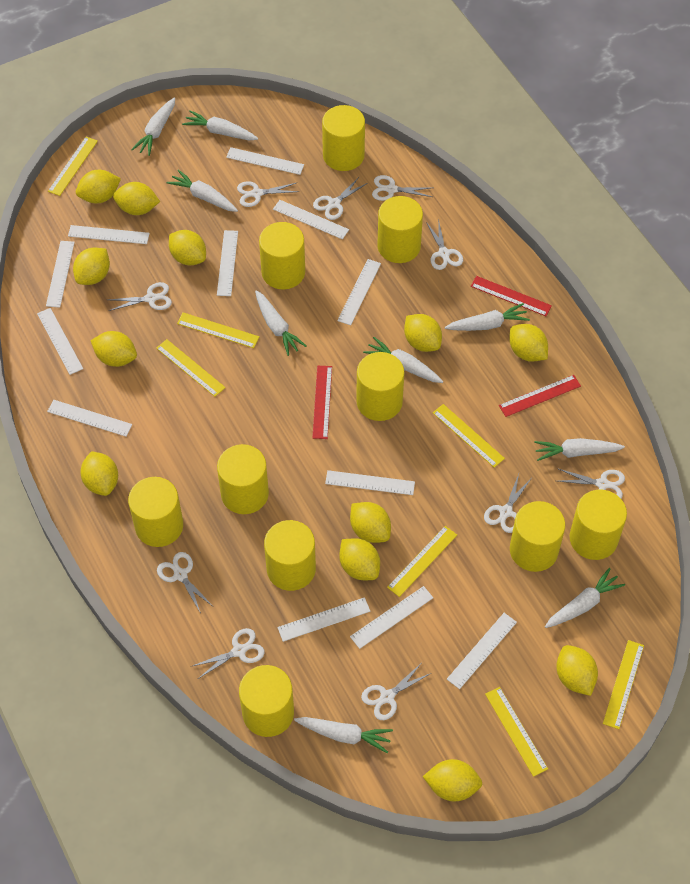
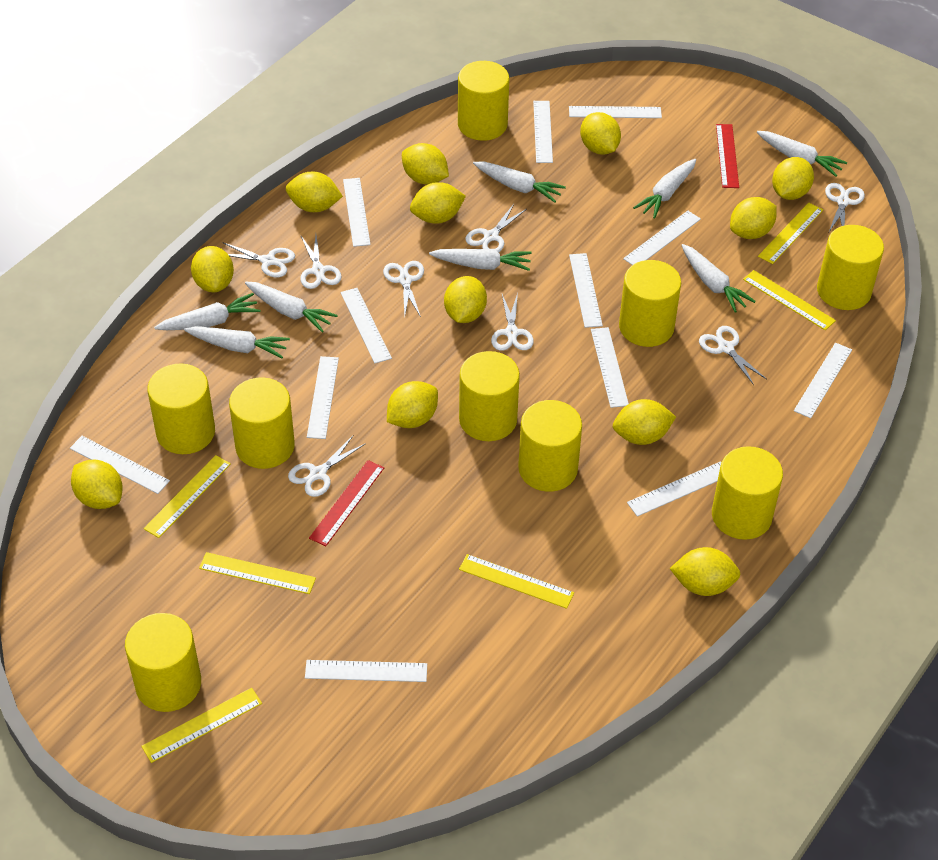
red ruler: 3 -> 2
white carrot: 9 -> 8
white scissors: 10 -> 8
yellow cylinder: 10 -> 9
yellow ruler: 7 -> 6

